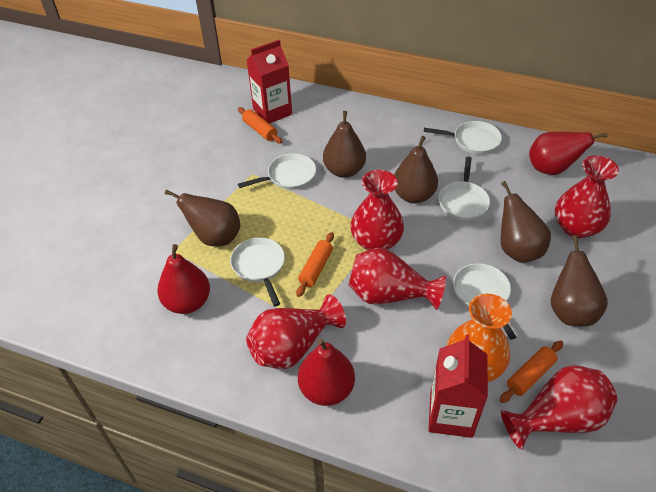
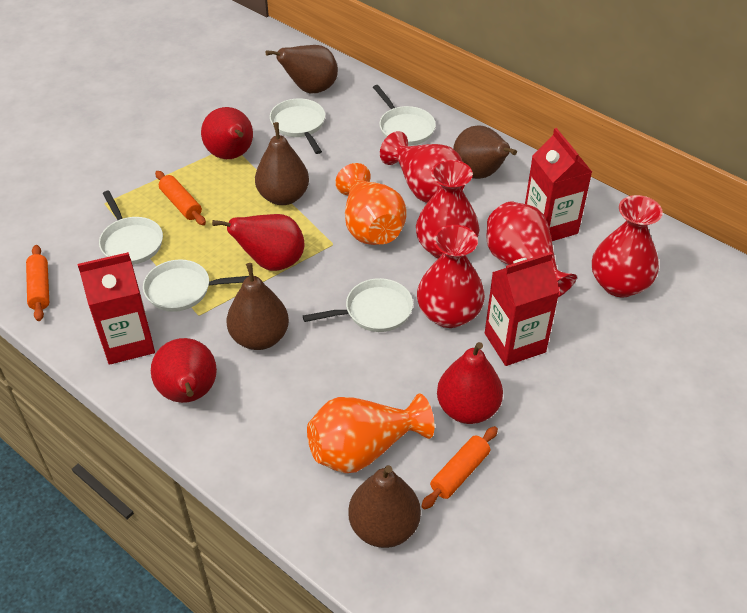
orange vase: 1 -> 2
red carton: 2 -> 3
red pear: 3 -> 4

